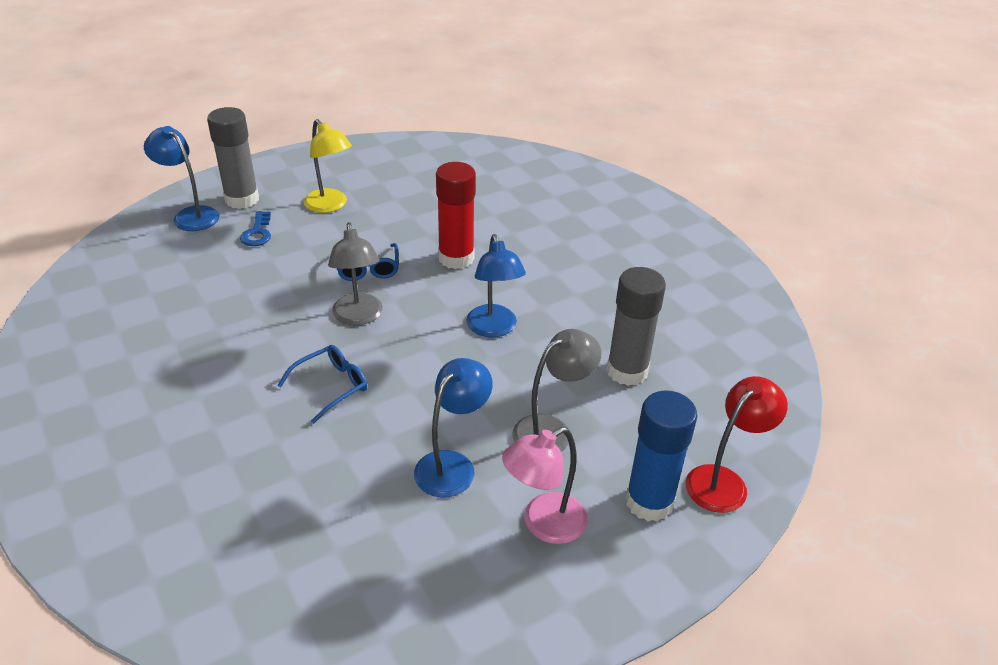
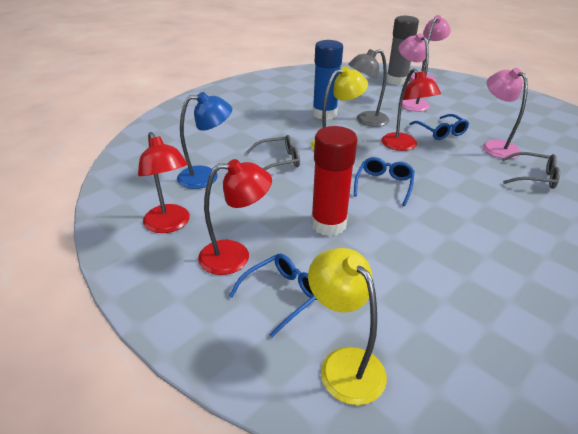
blue glasses: 2 -> 3
blue key: 1 -> 0
blue lamp: 3 -> 1
grey glasses: 0 -> 2
grey glue stick: 2 -> 1
grey lamp: 2 -> 1
pink lamp: 1 -> 3
red lamp: 1 -> 3
yellow lamp: 1 -> 2

